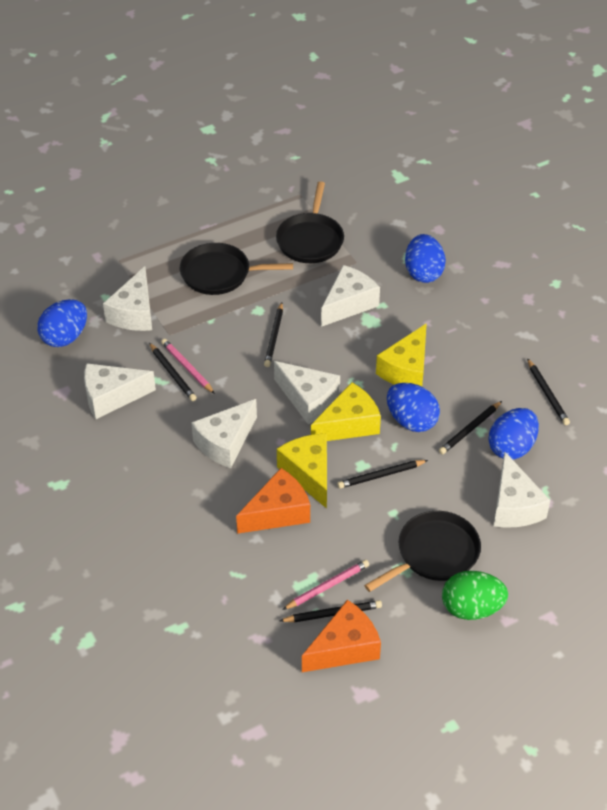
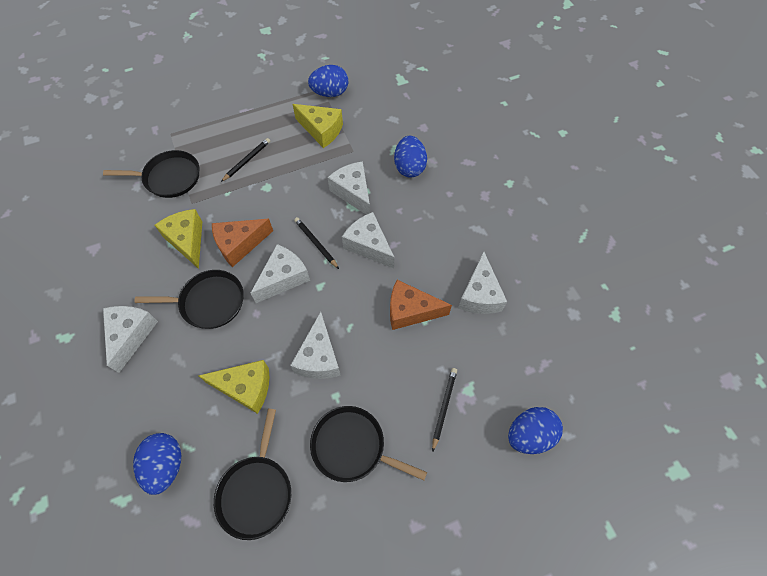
black pan: 3 -> 4
black pencil: 6 -> 3
green egg: 1 -> 0
pink pencil: 2 -> 0

